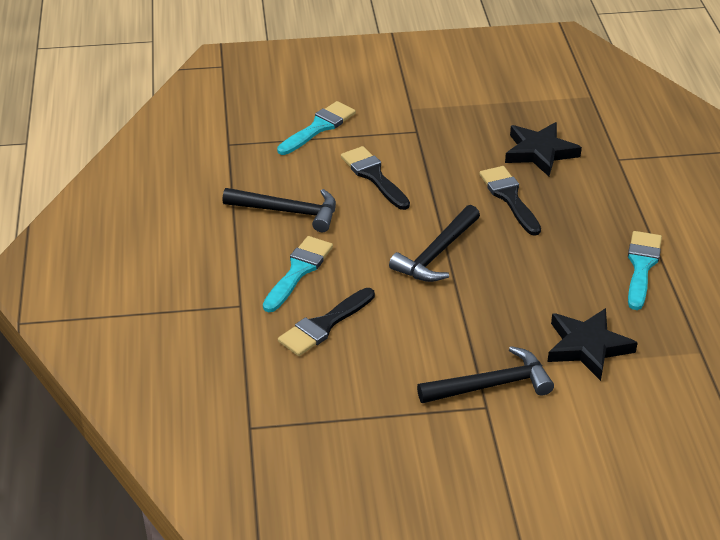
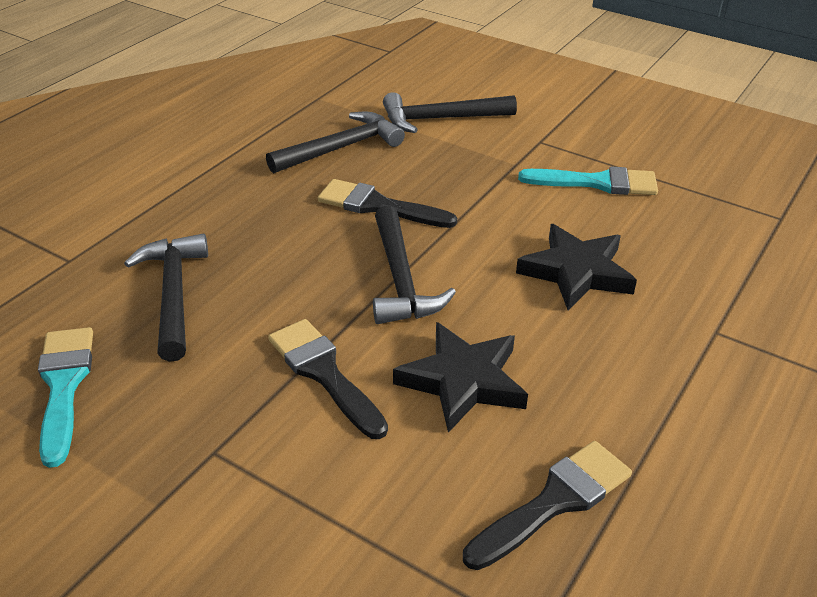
black hammer: 3 -> 4
turquoise brush: 3 -> 2

